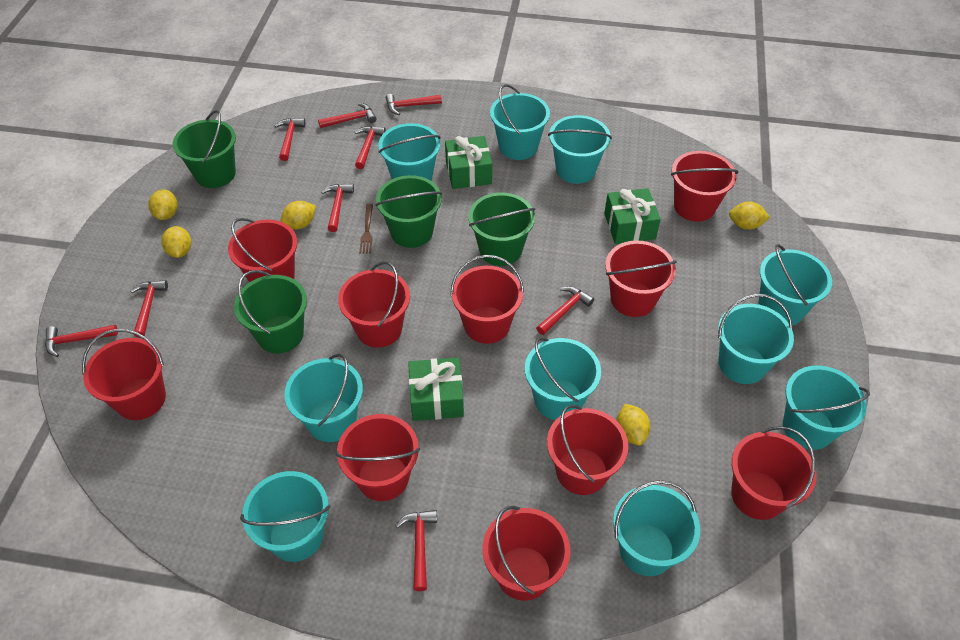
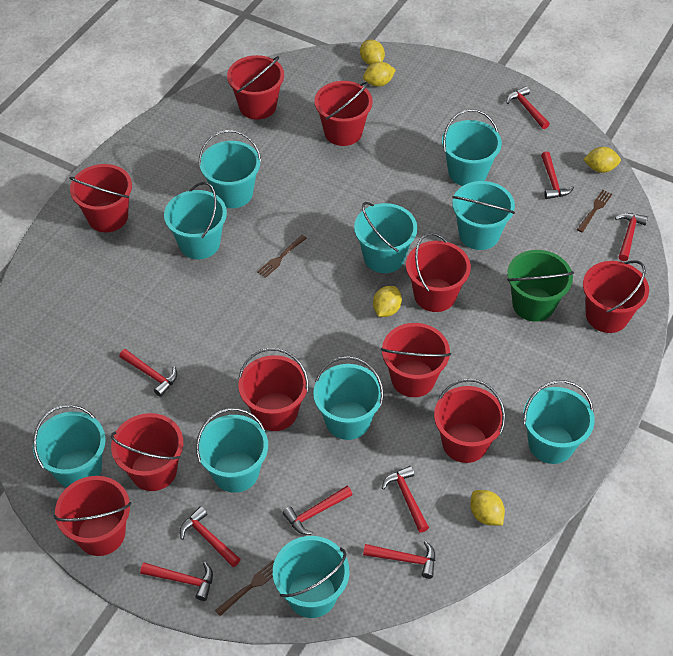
brown fork: 1 -> 3
green bucket: 4 -> 1
green gift: 3 -> 0

